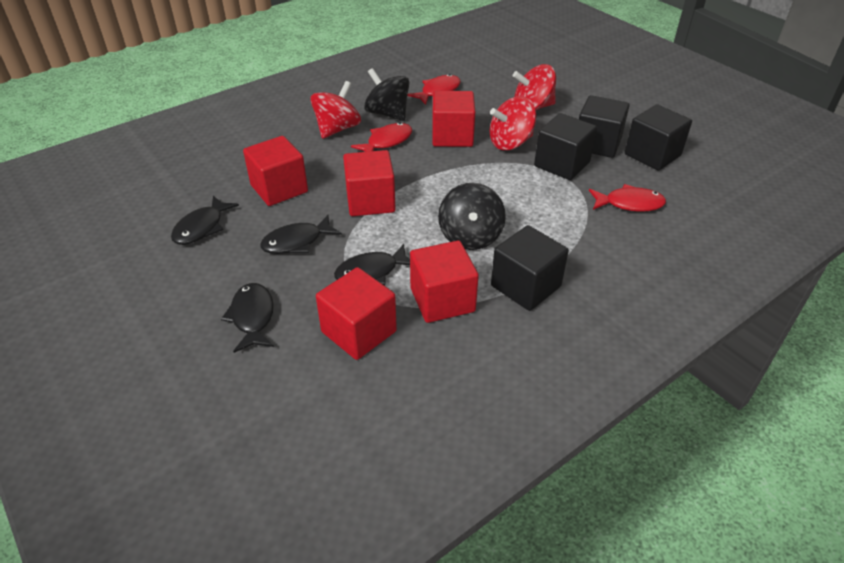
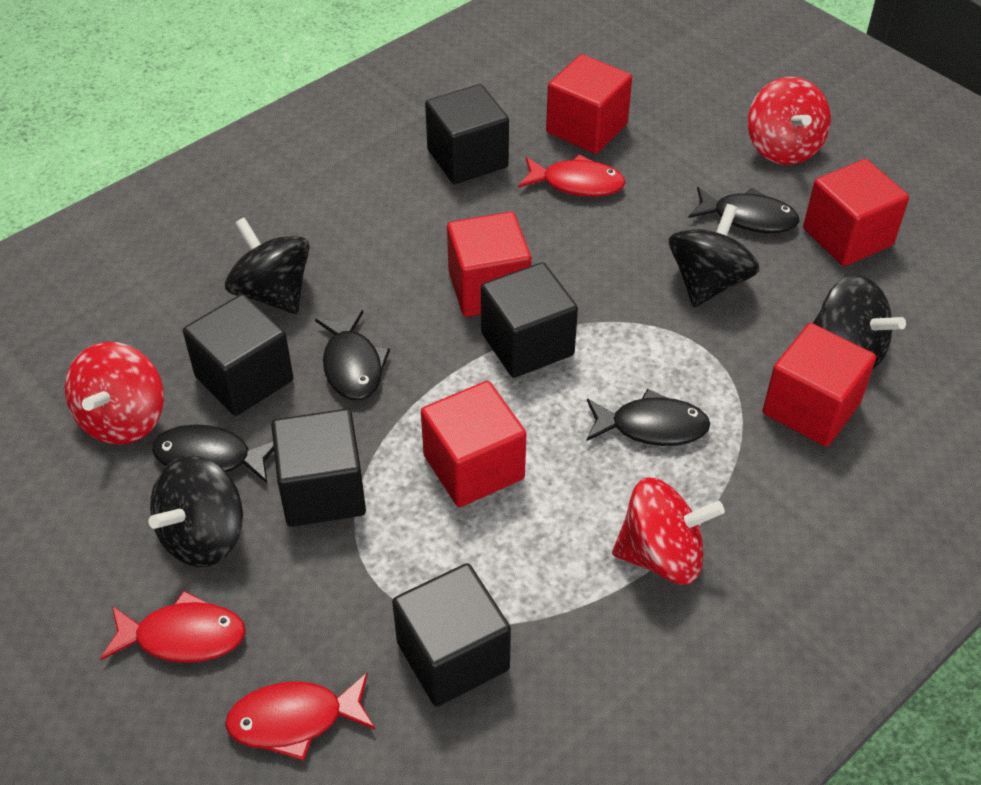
black cube: 4 -> 5
black spinning top: 2 -> 4

